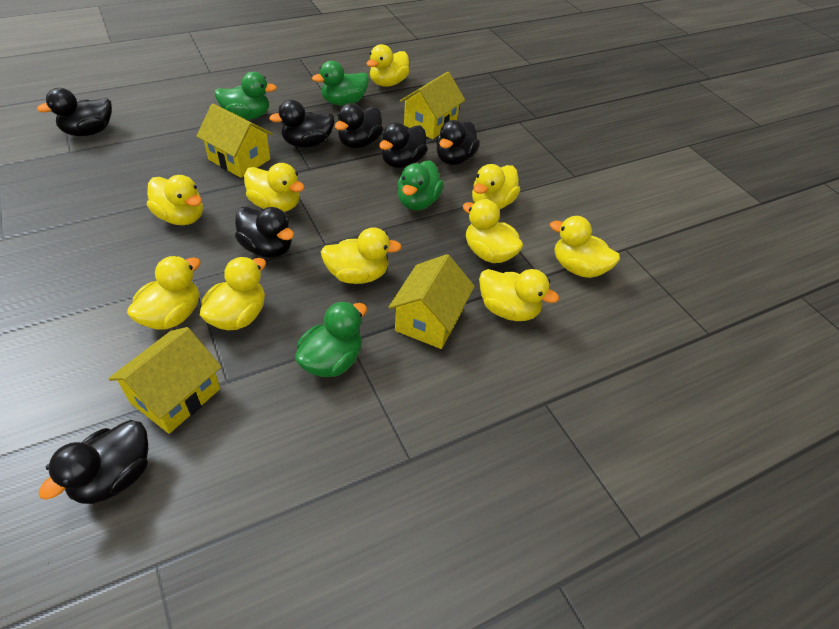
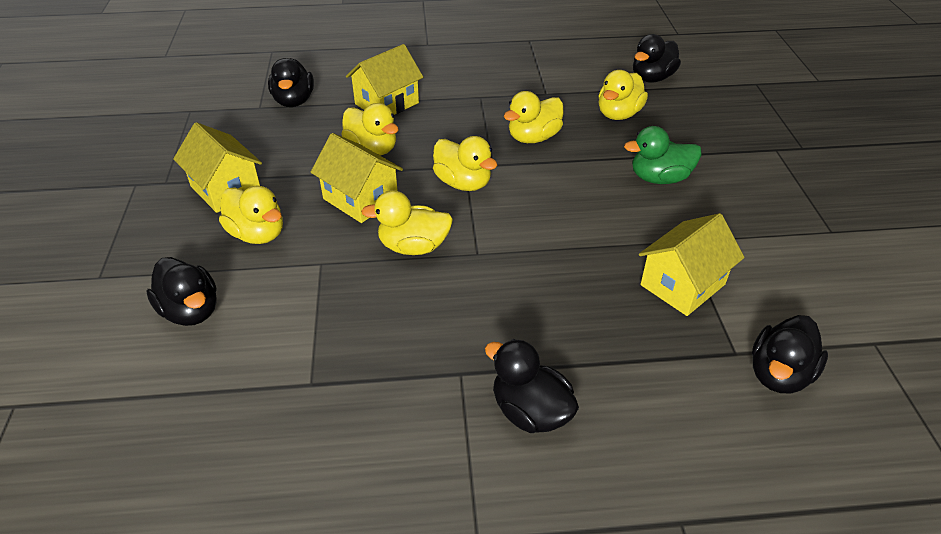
black duck: 7 -> 5
green duck: 4 -> 1
yellow duck: 10 -> 6

